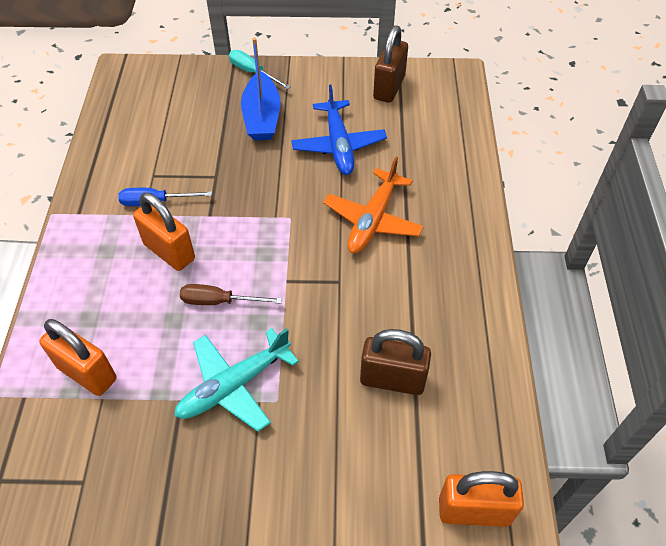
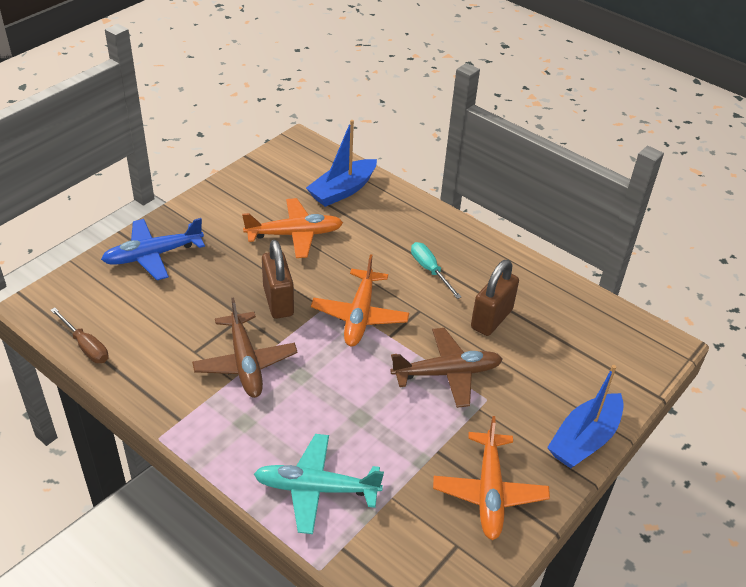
blue boat: 1 -> 2
blue screwdriver: 1 -> 0
brown plane: 0 -> 2
orange padlock: 3 -> 0
orange plane: 1 -> 3

